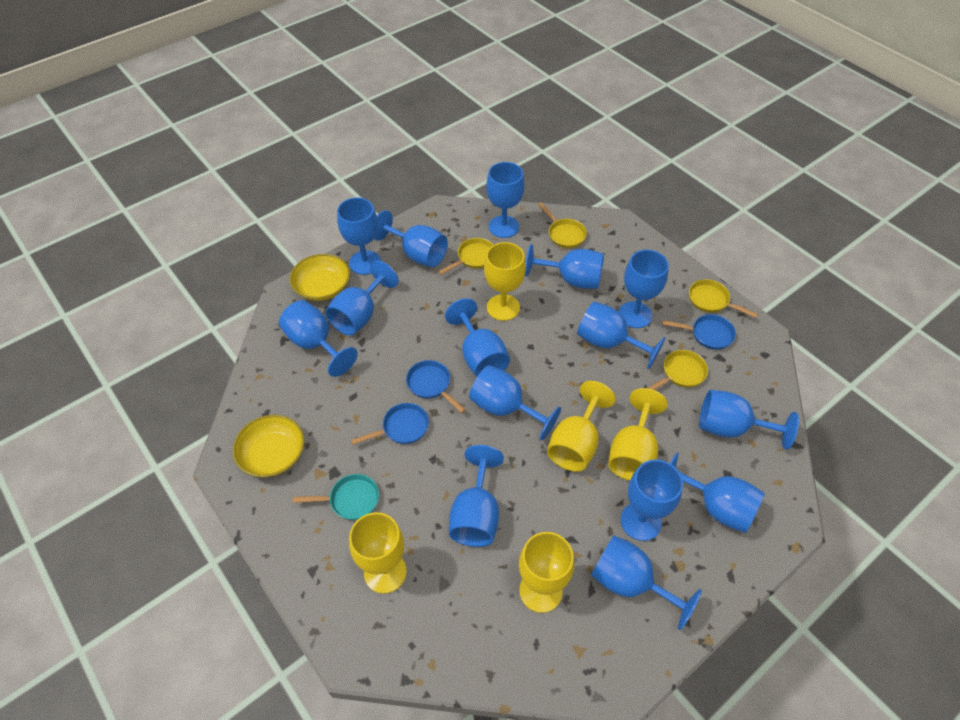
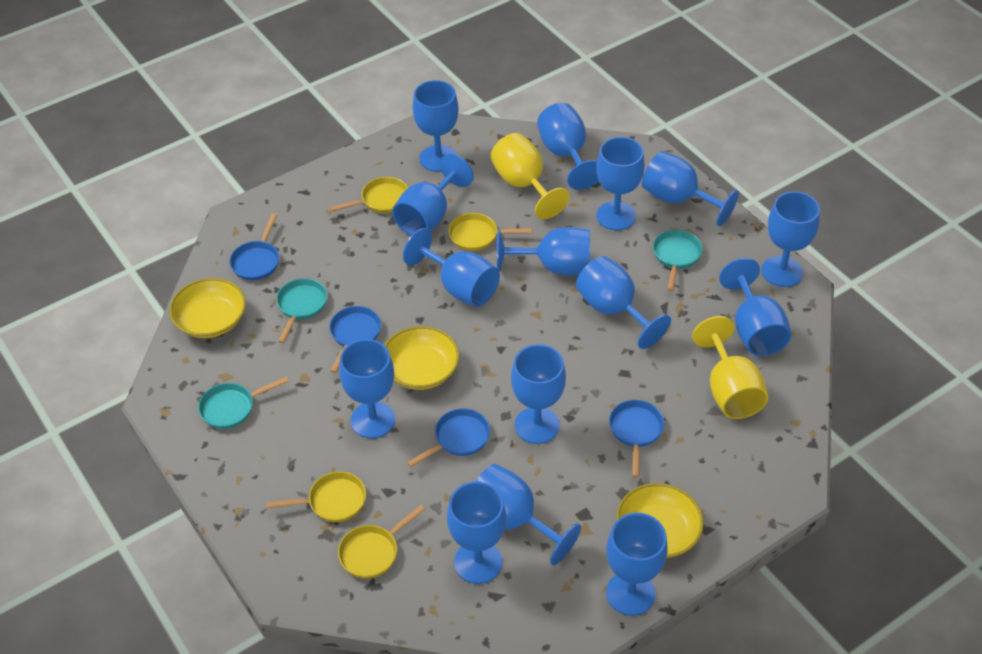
blue pan: 3 -> 4
turquoise pan: 1 -> 3
yellow bowl: 2 -> 3
yellow goblet: 5 -> 2

